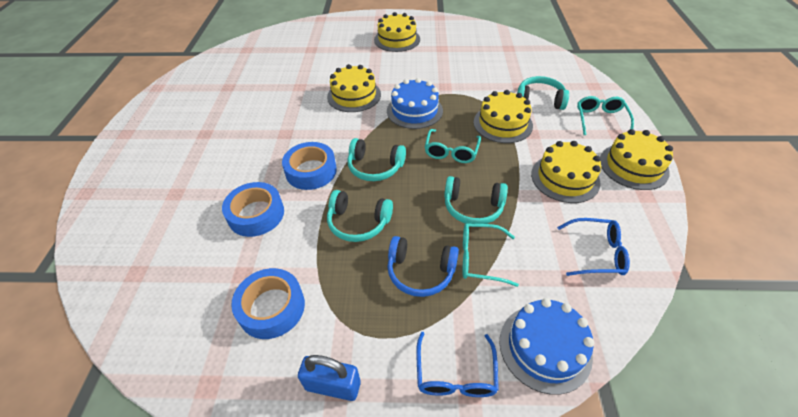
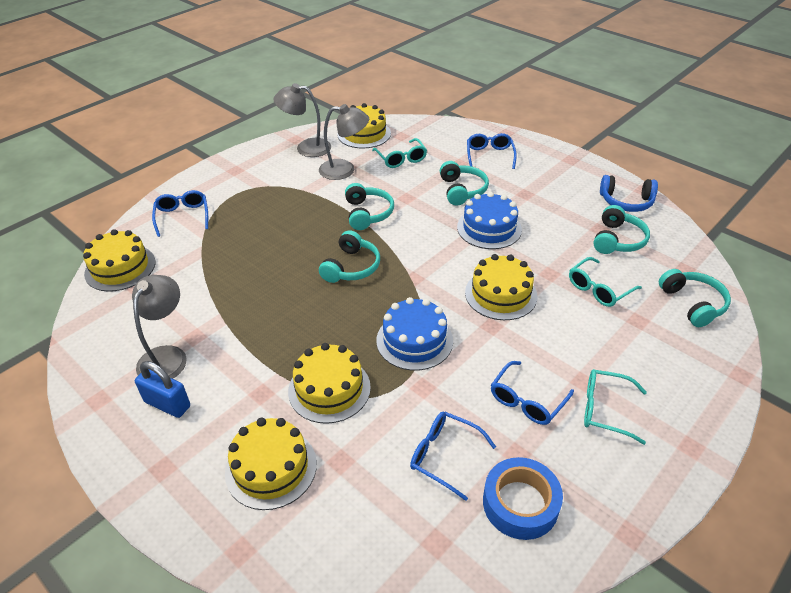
blue glasses: 2 -> 4
blue tape: 3 -> 1
grey lamp: 0 -> 3
turquoise headphones: 4 -> 5

